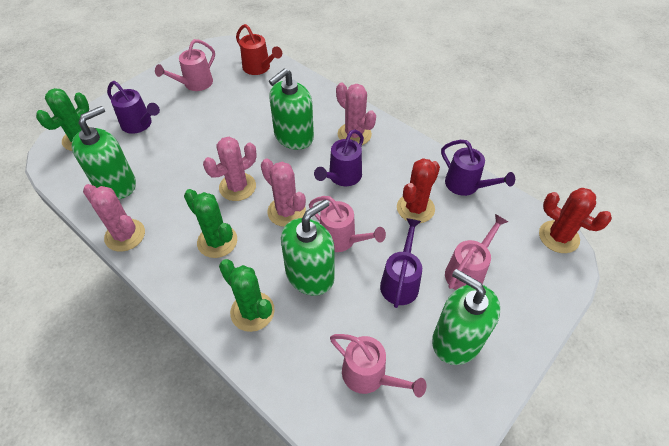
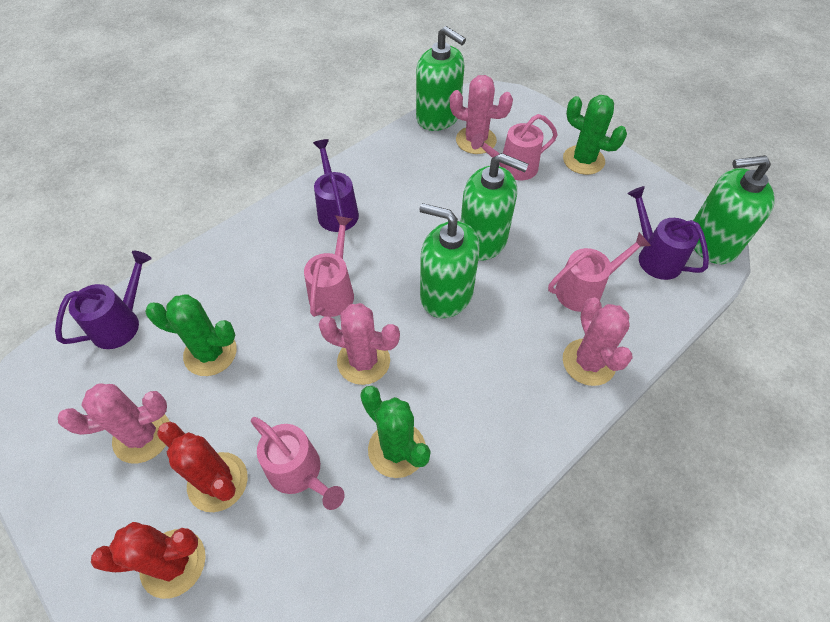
purple watering can: 4 -> 3
red watering can: 1 -> 0

